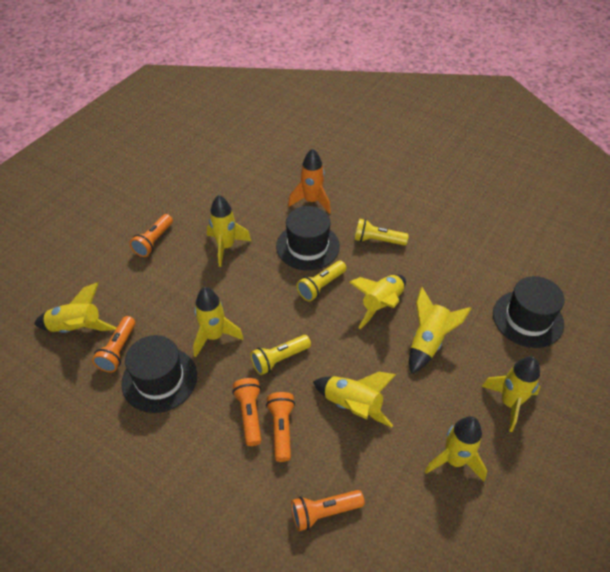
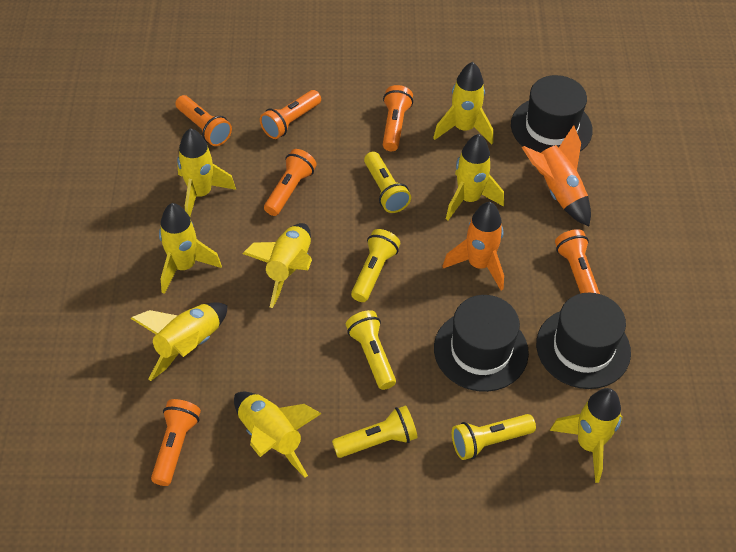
orange flashlight: 5 -> 6
orange rocket: 1 -> 2
yellow flashlight: 3 -> 5

